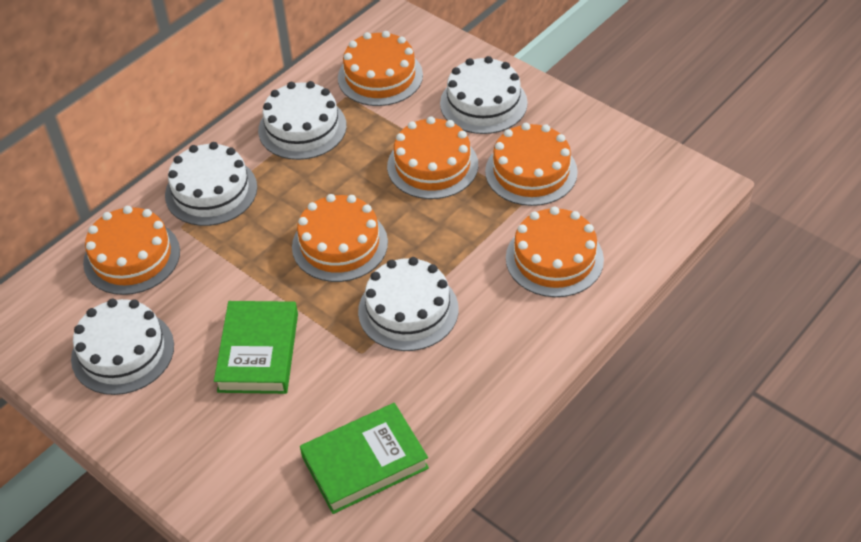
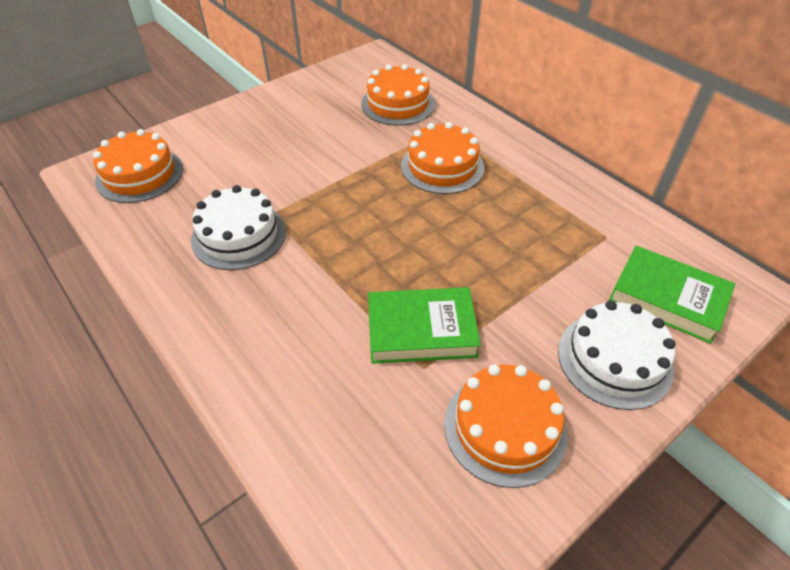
orange cake: 6 -> 4
white cake: 5 -> 2

